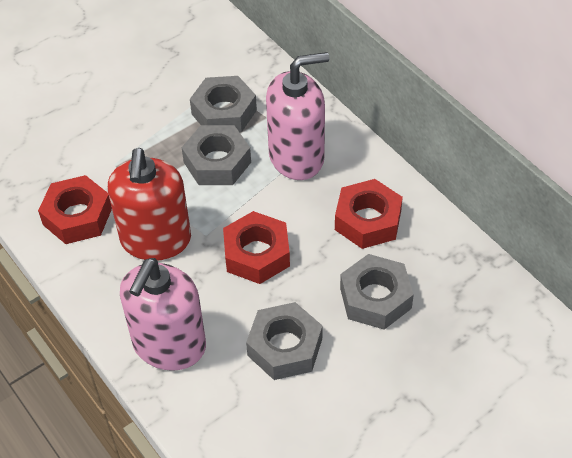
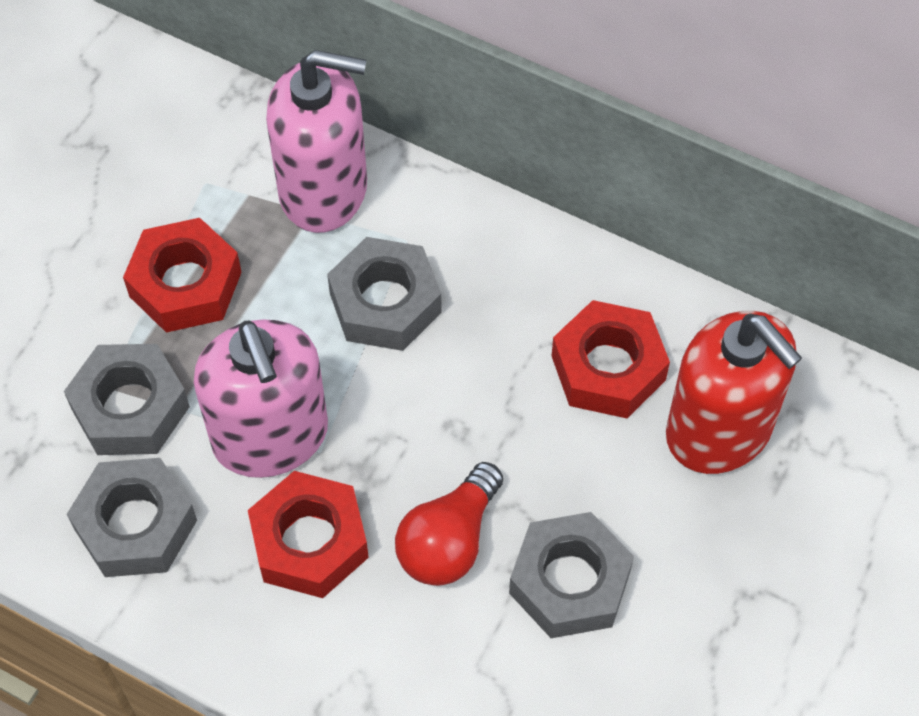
red light bulb: 0 -> 1

